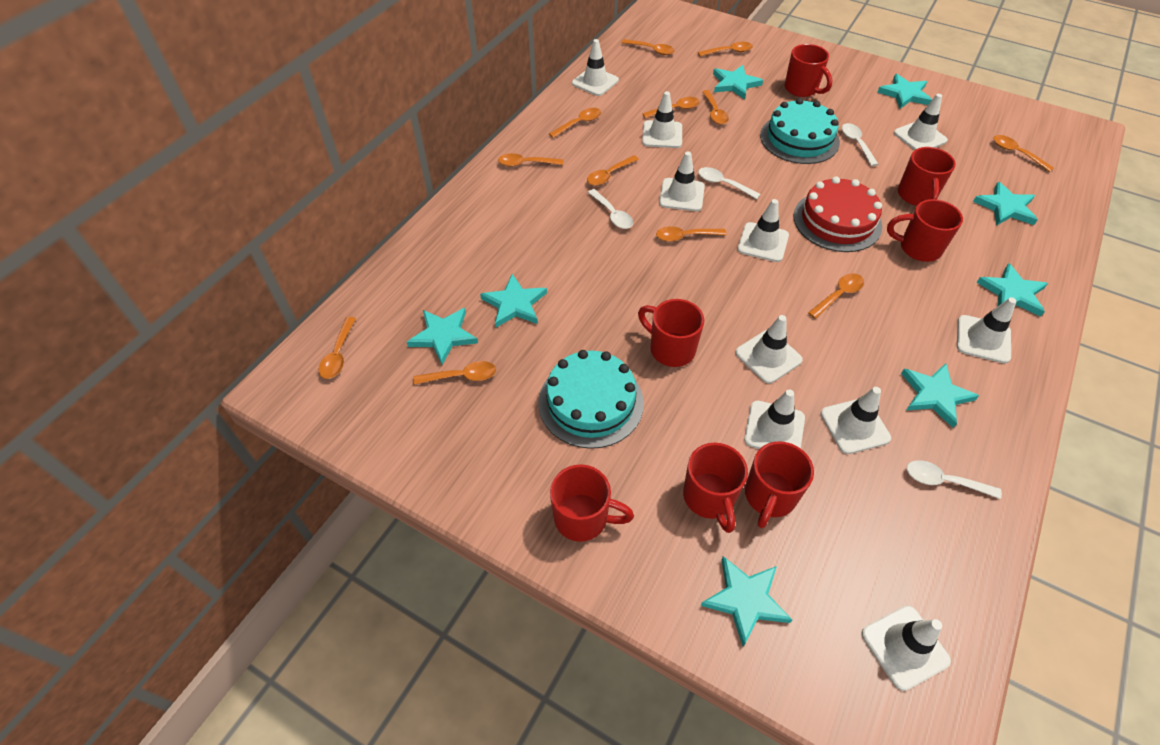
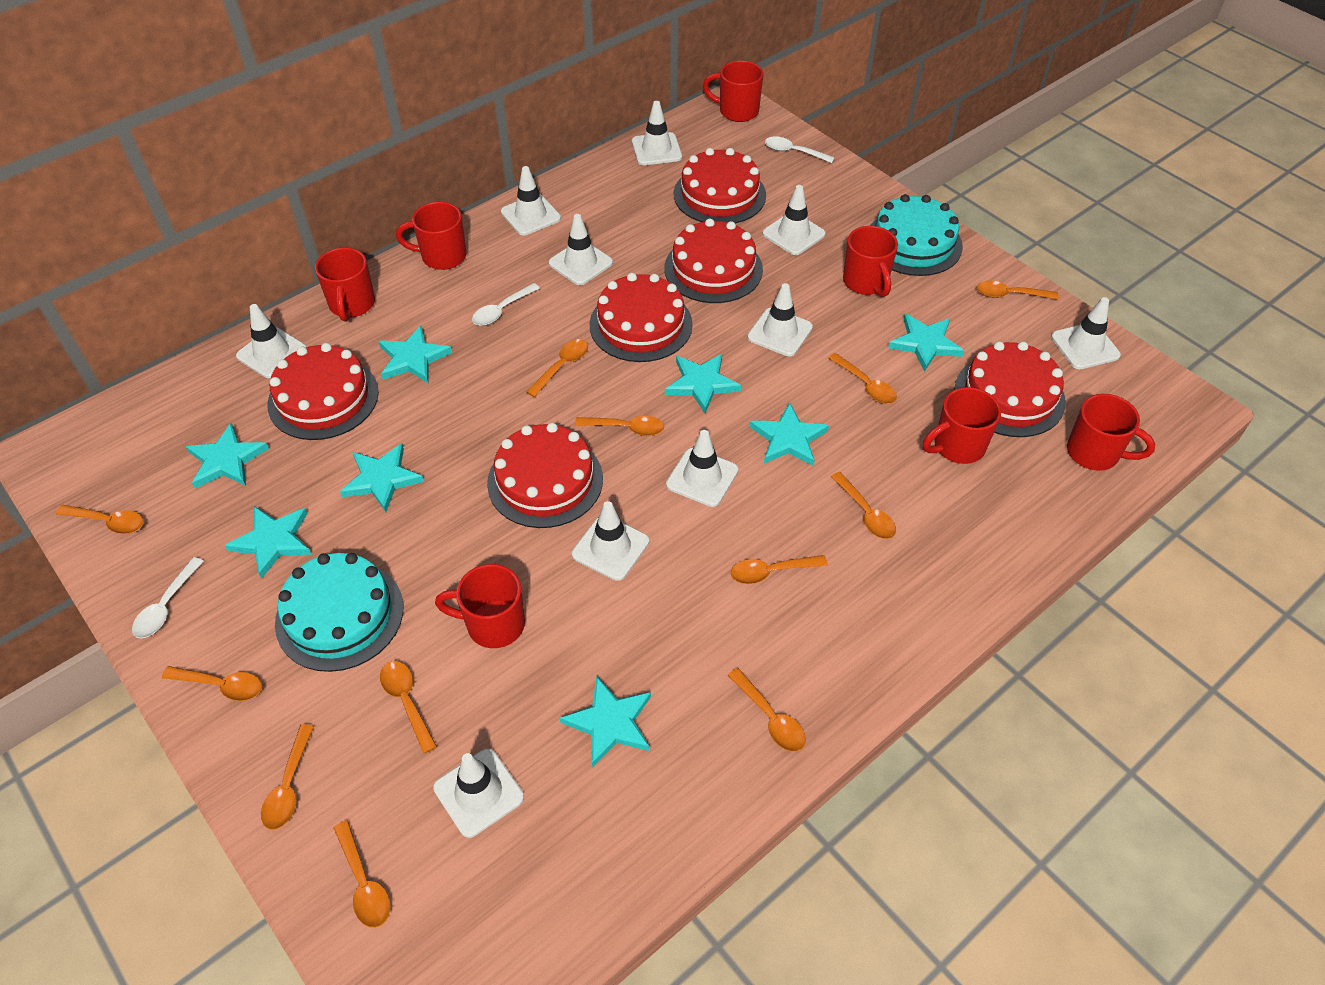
red cake: 1 -> 6
white spoon: 4 -> 3

